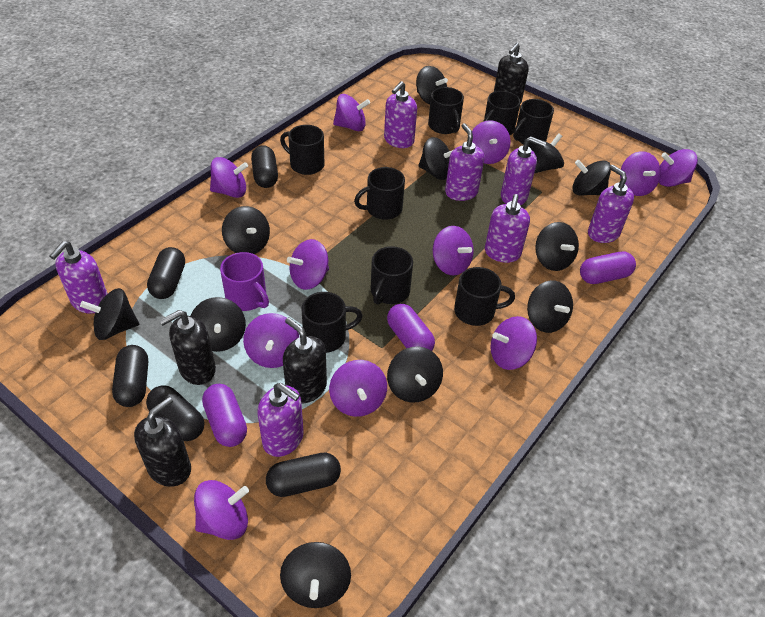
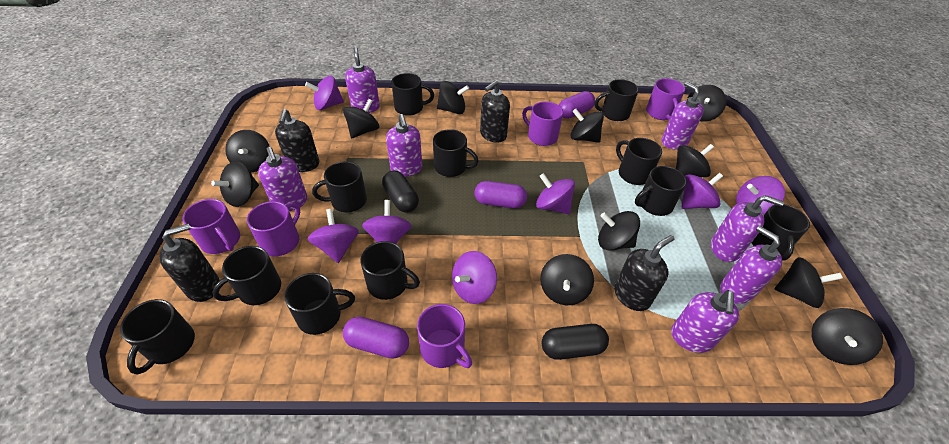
black capsule: 5 -> 2
black mug: 8 -> 11
purple mug: 1 -> 5
purple spinning top: 11 -> 7

